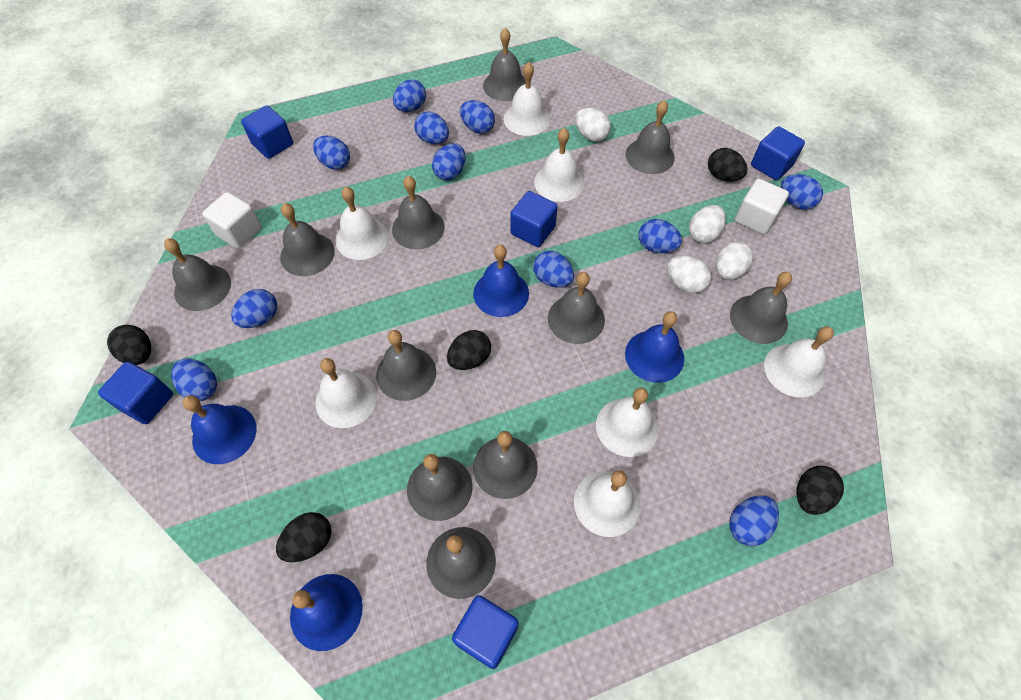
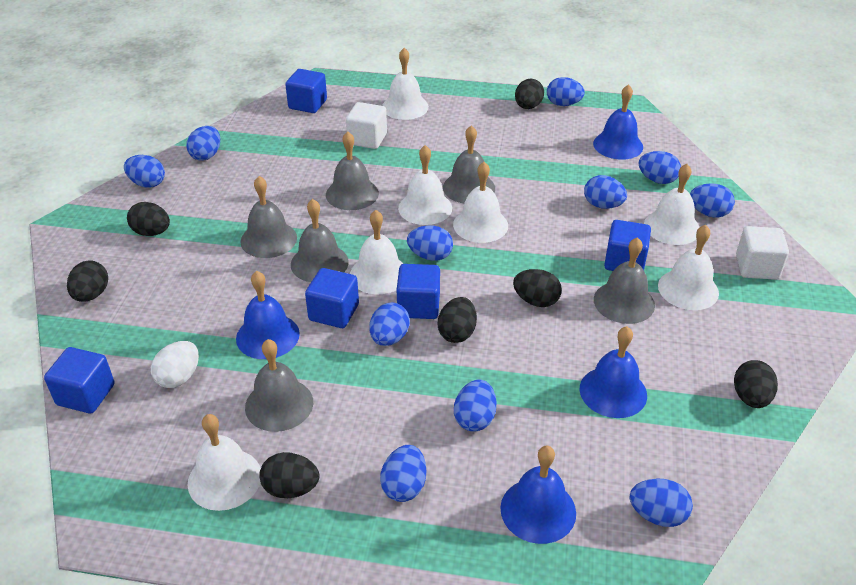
black egg: 5 -> 7
grey bell: 11 -> 6
white egg: 4 -> 1

